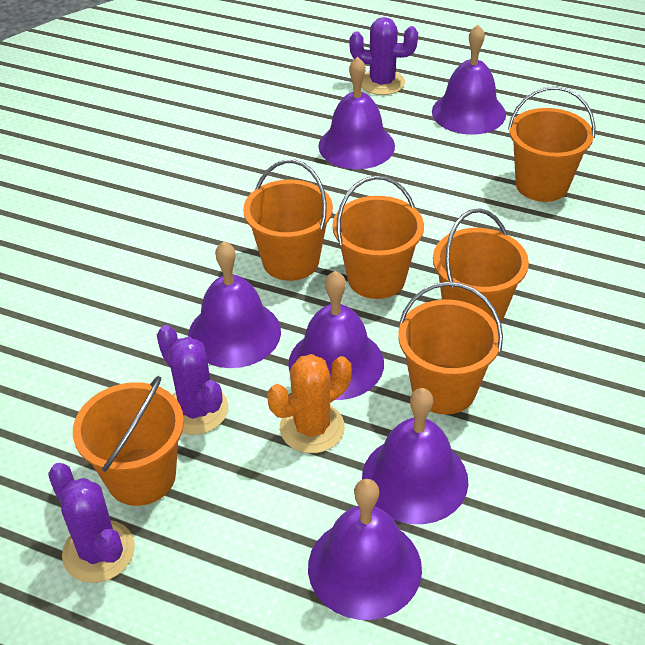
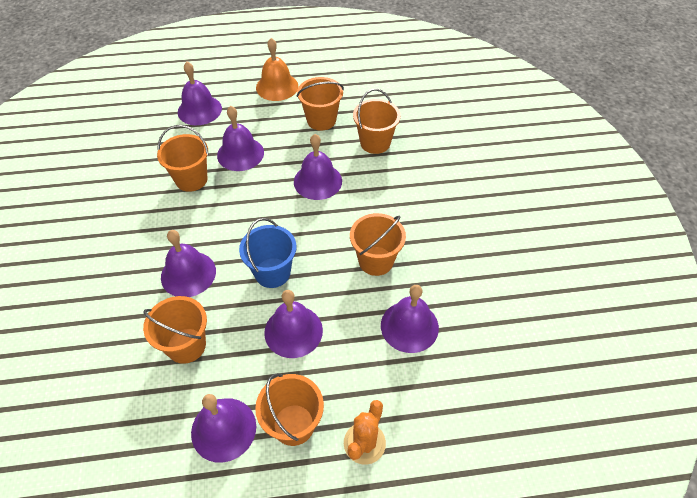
blue bucket: 0 -> 1
orange bell: 0 -> 1
purple bell: 6 -> 7
purple cactus: 3 -> 0

